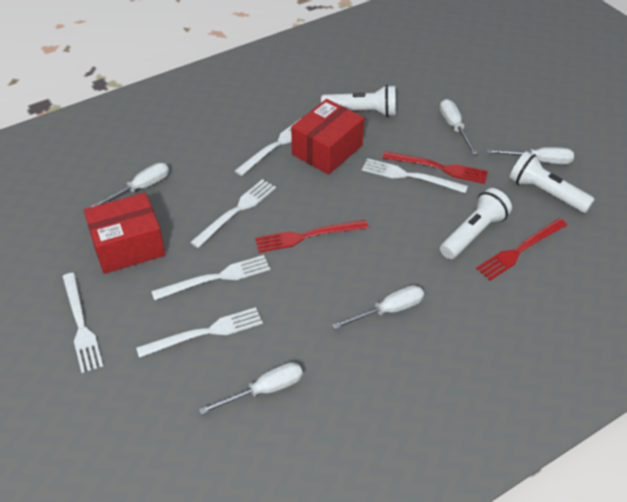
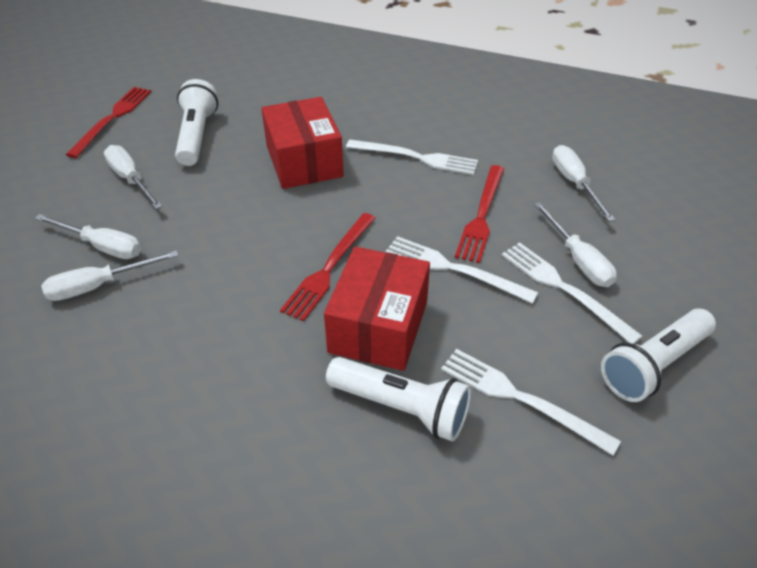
white fork: 6 -> 4

